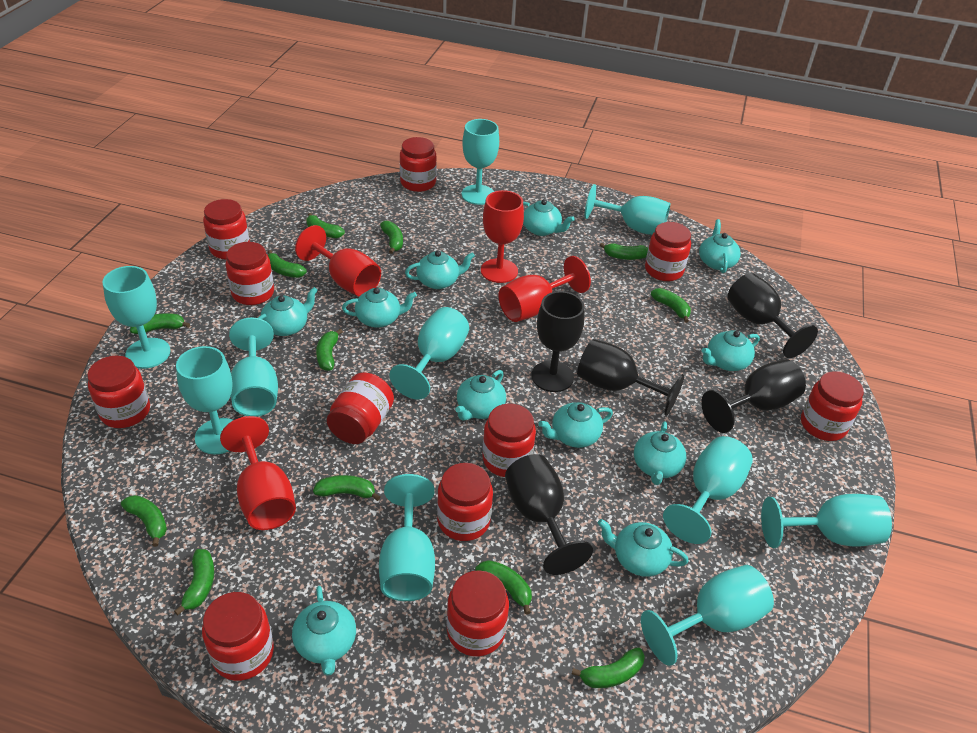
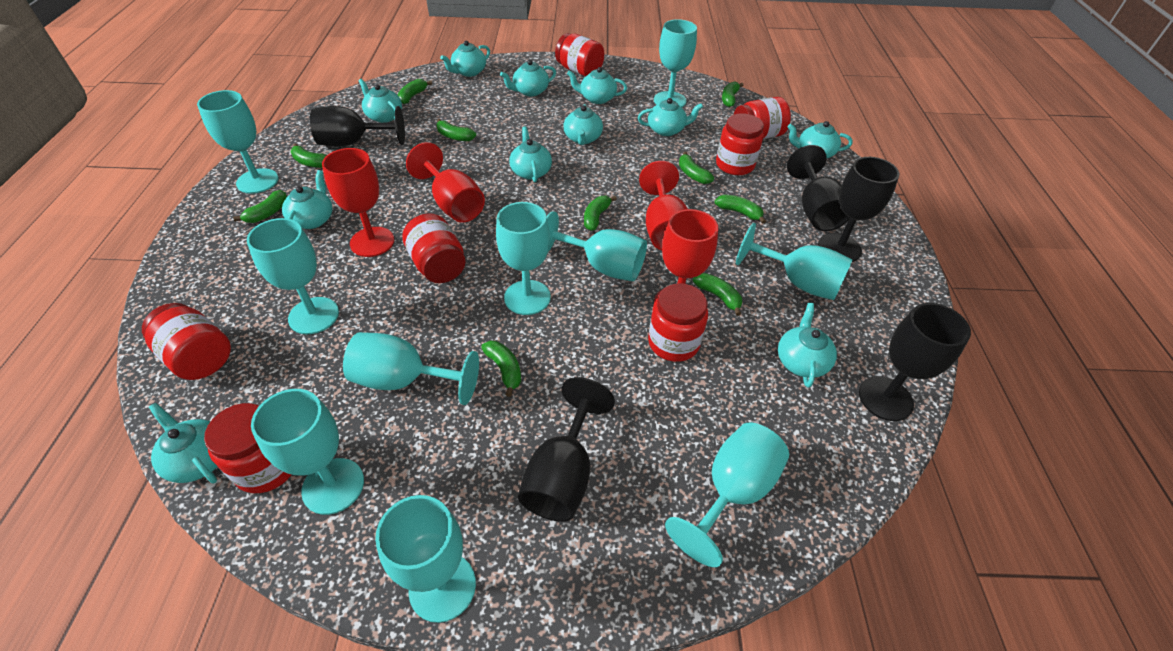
green banana: 12 -> 10
red jar: 11 -> 7

